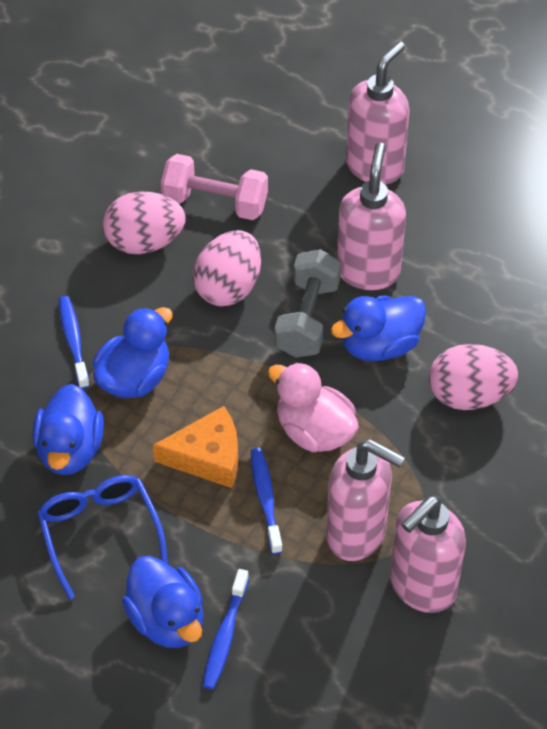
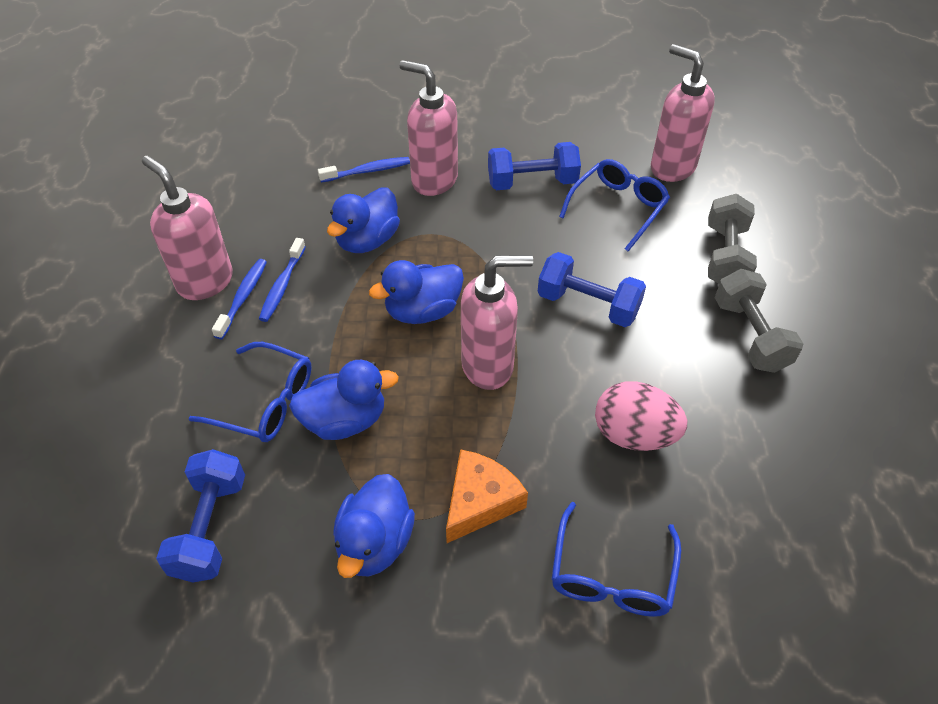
blue dumbbell: 0 -> 3
blue glasses: 1 -> 3
grey dumbbell: 1 -> 2
pink duck: 1 -> 0
pink dumbbell: 1 -> 0
pink egg: 3 -> 1

